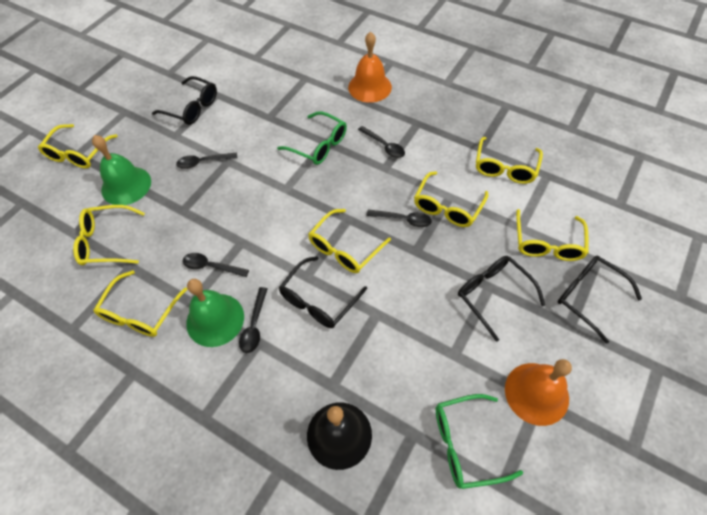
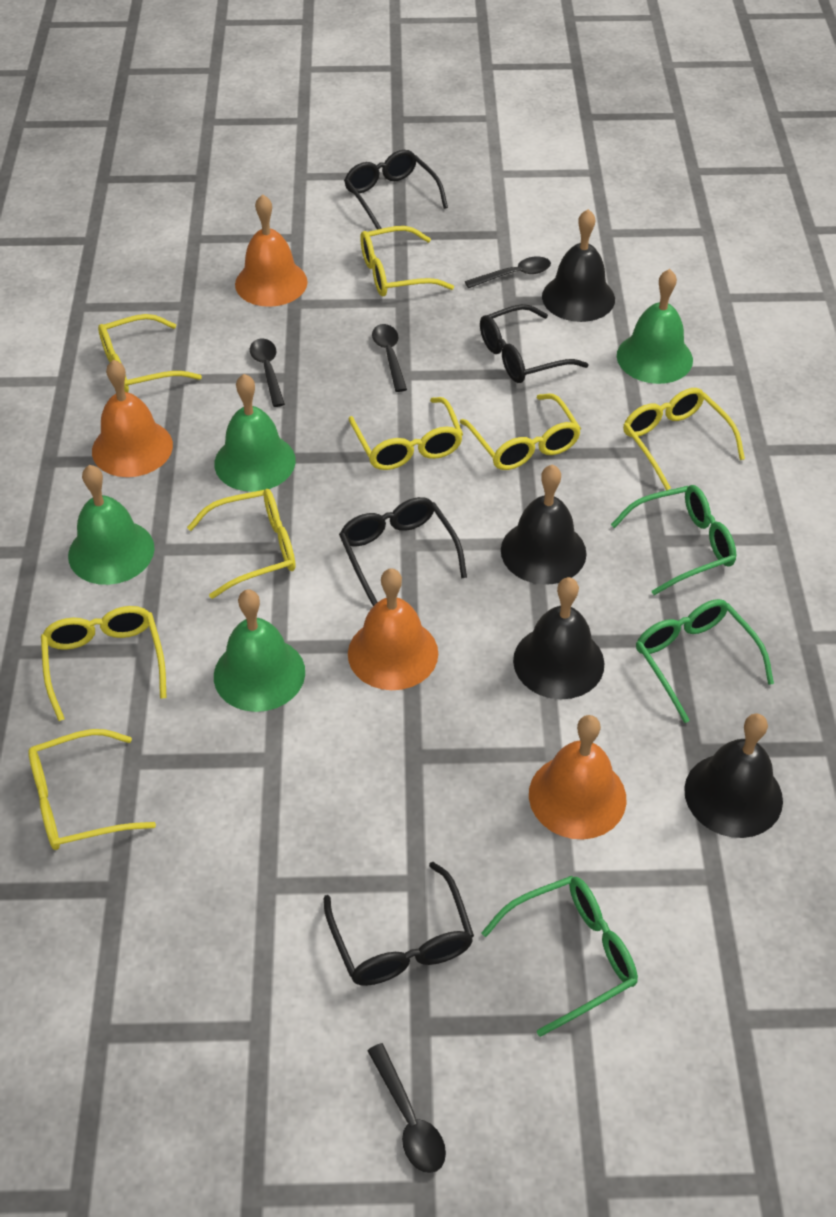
black bell: 1 -> 4
black spoon: 5 -> 4
green bell: 2 -> 4
green glasses: 2 -> 3
orange bell: 2 -> 4
yellow glasses: 7 -> 8

